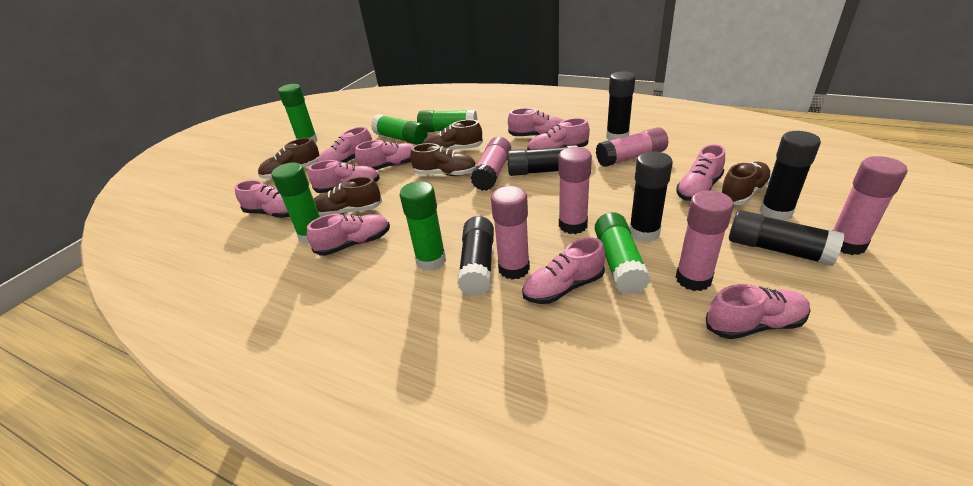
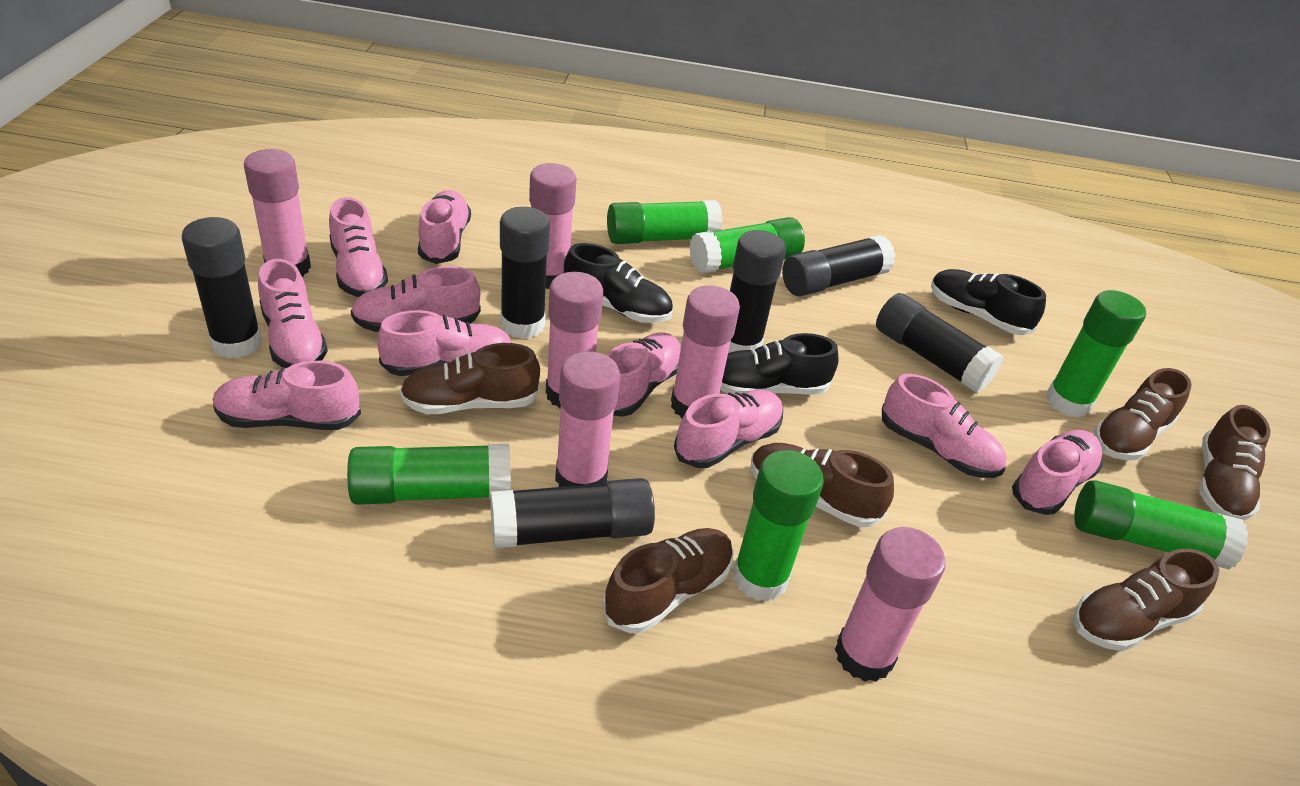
black shoe: 0 -> 3
brown shoe: 5 -> 6

